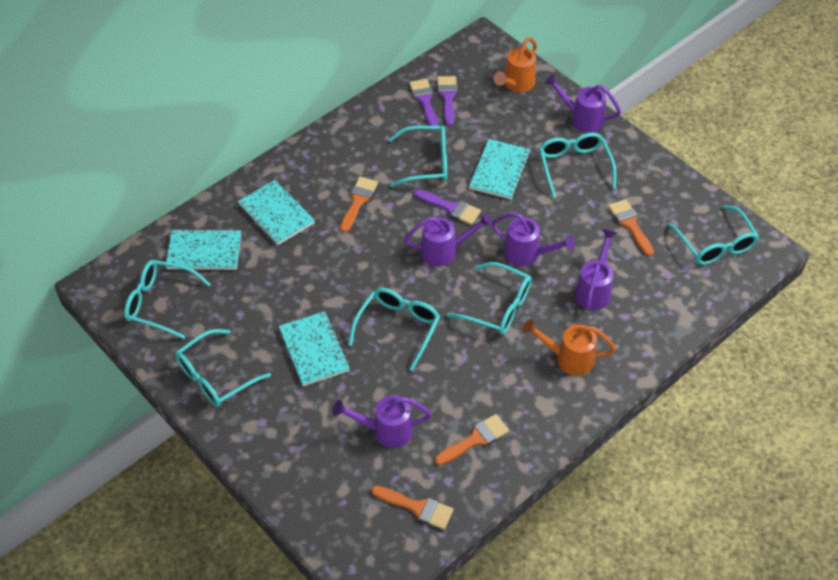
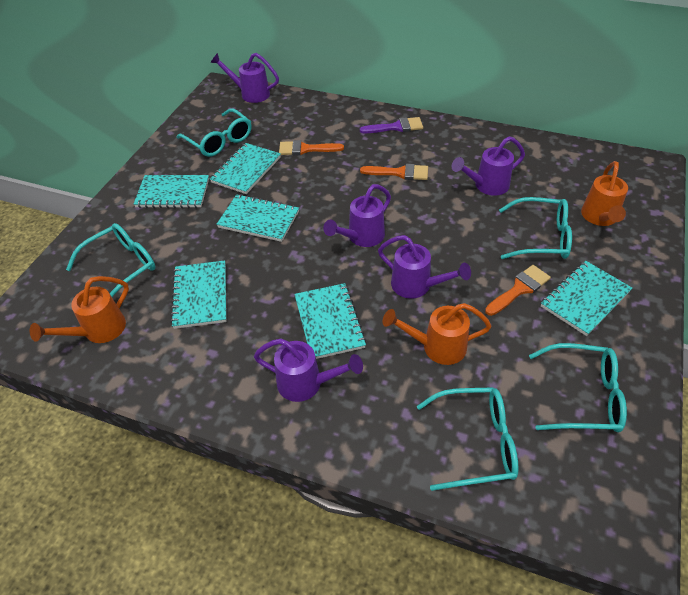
orange brush: 4 -> 3
orange watering can: 2 -> 3
purple brush: 3 -> 1
turquoise glasses: 7 -> 5
turquoise notebook: 4 -> 6

